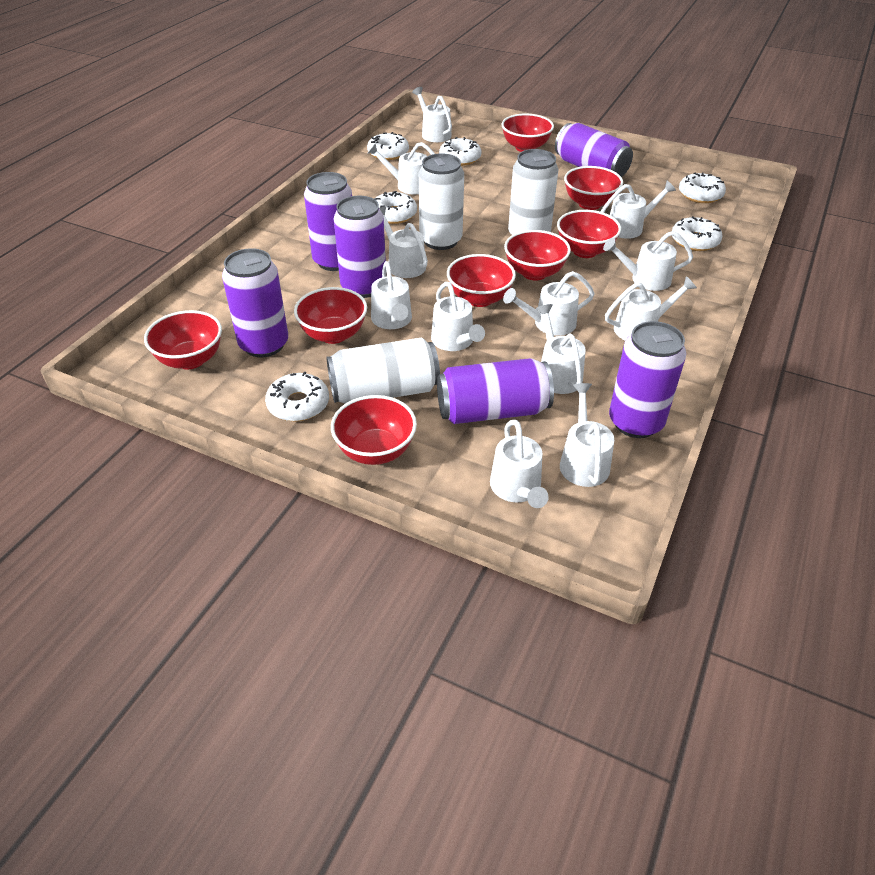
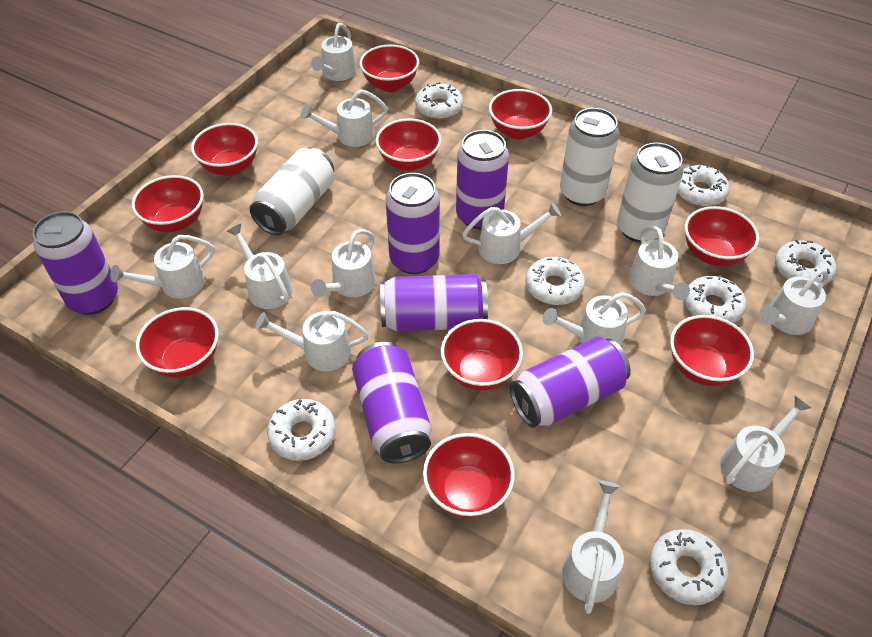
red bowl: 8 -> 10
white donut: 6 -> 7

